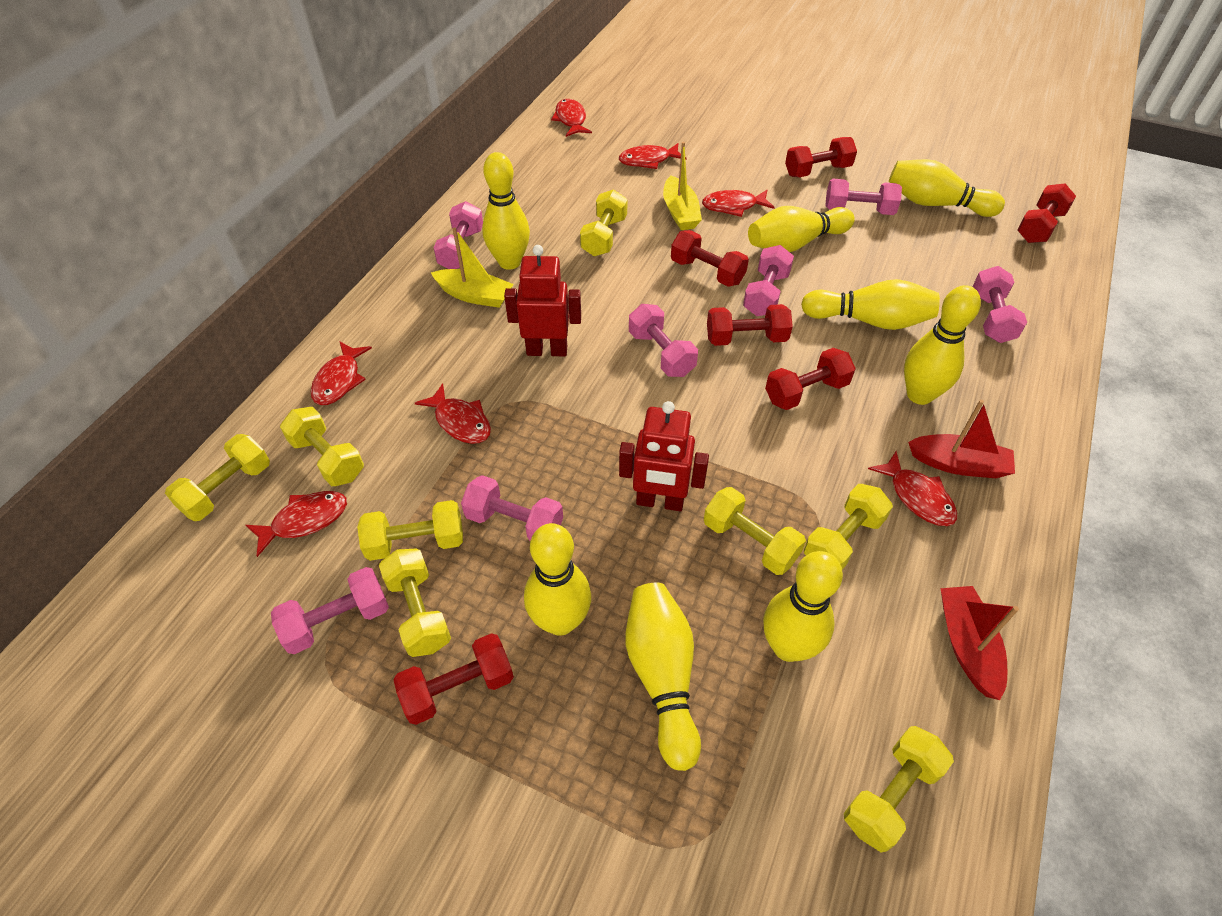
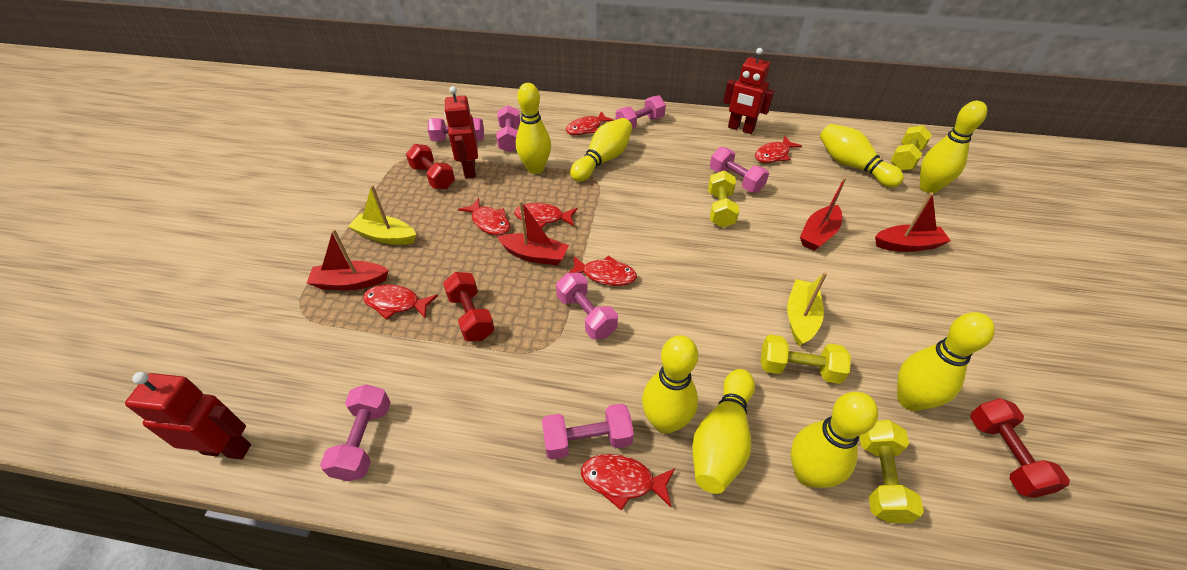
red boat: 2 -> 4
red dumbbell: 6 -> 3
red robot: 2 -> 3
yellow dumbbell: 8 -> 4

